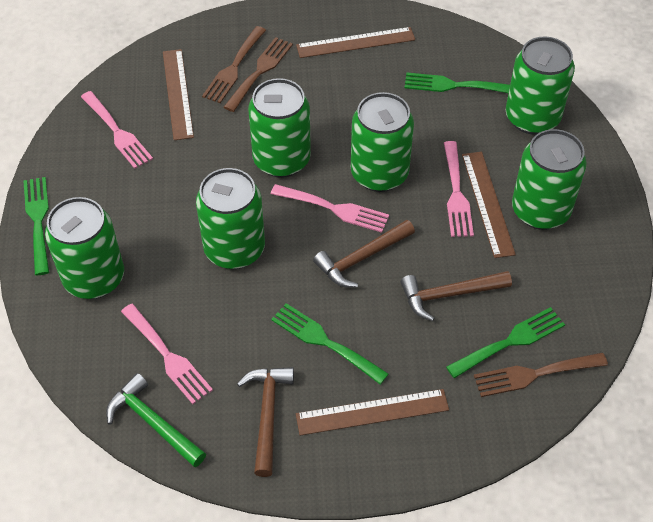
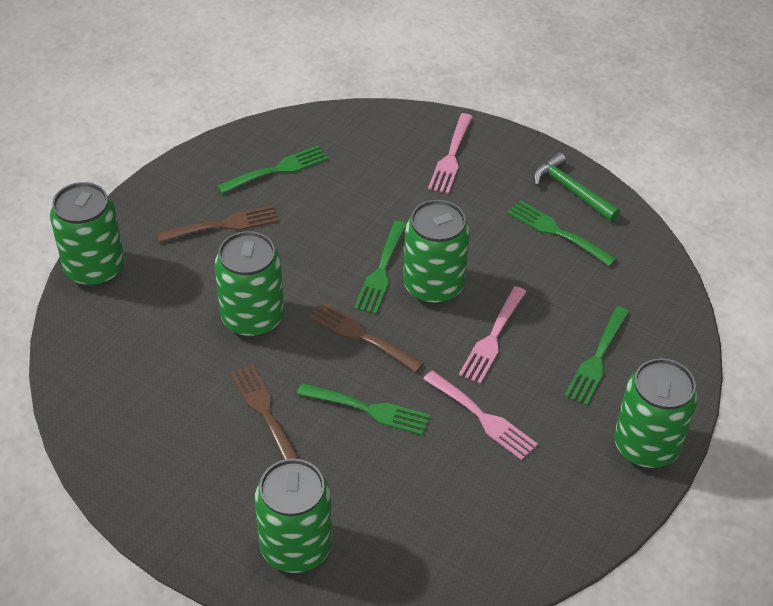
brown hammer: 3 -> 0
brown ruler: 4 -> 0
green can: 6 -> 5
green fork: 4 -> 5
pink fork: 4 -> 3

